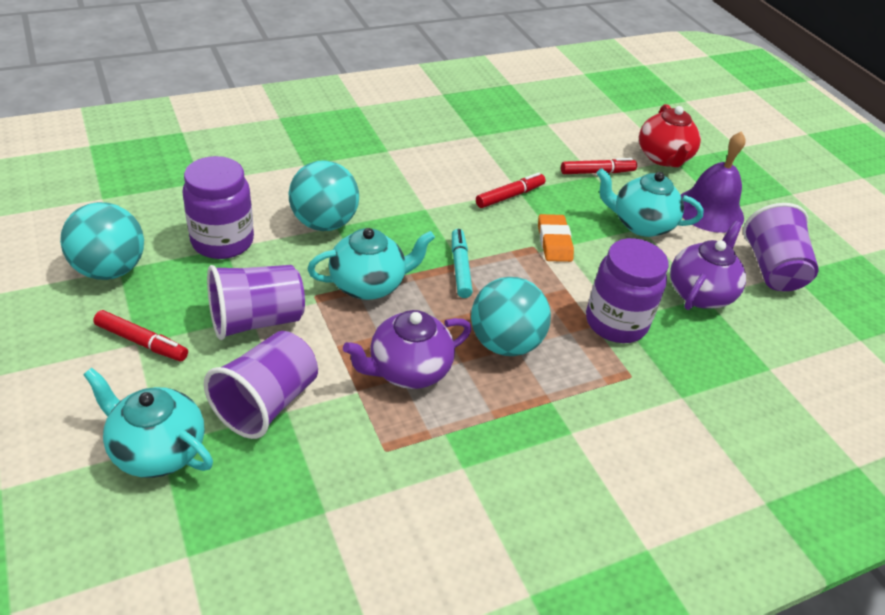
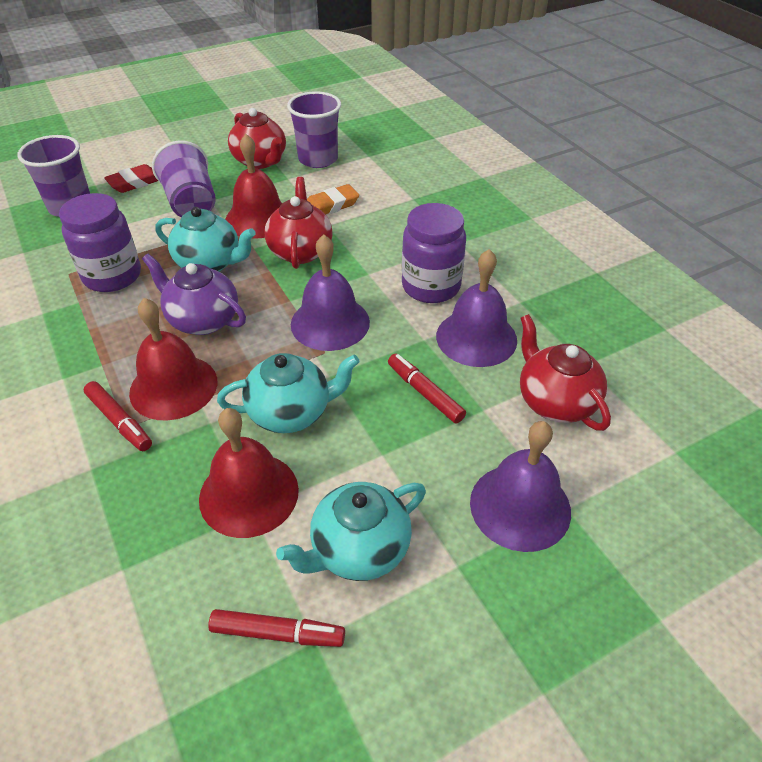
purple bell: 1 -> 3
purple teapot: 2 -> 1
red bell: 0 -> 3
red eraser: 0 -> 1
red teapot: 1 -> 3
turquoise ball: 3 -> 0
turquoise marker: 1 -> 0

